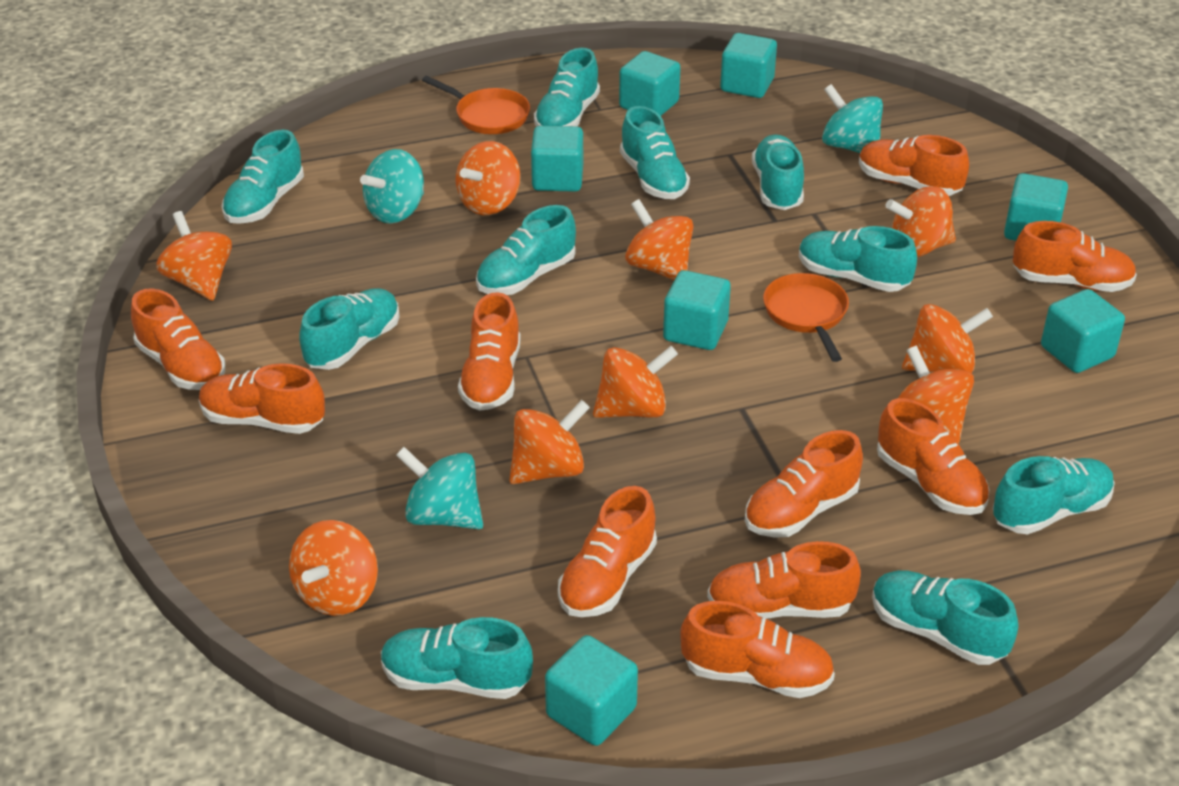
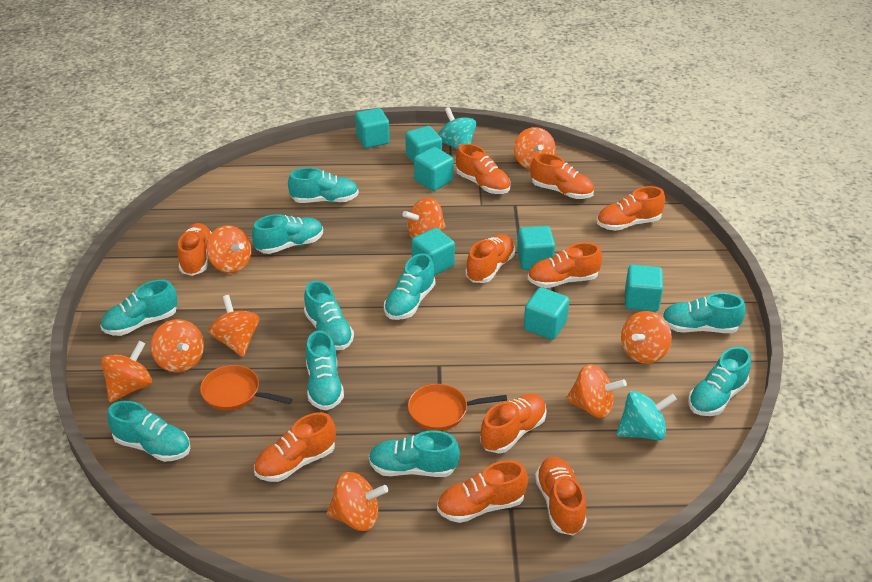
turquoise spinning top: 3 -> 2

